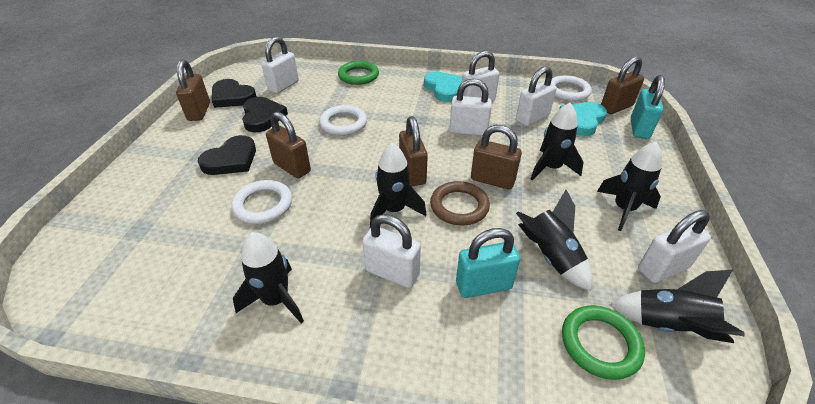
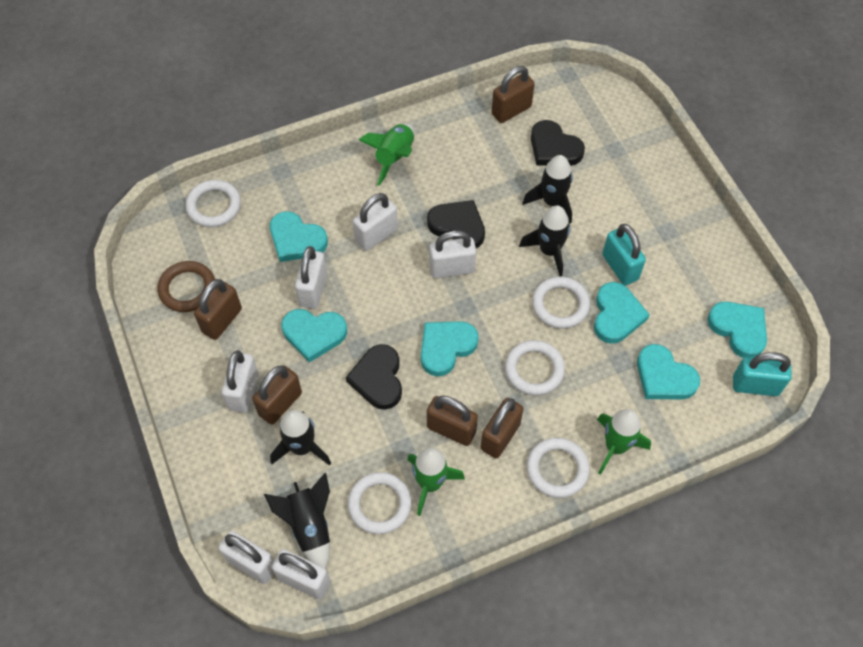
black rocket: 6 -> 4
green ring: 2 -> 0
green rocket: 0 -> 3
turquoise heart: 2 -> 6
white ring: 3 -> 5

